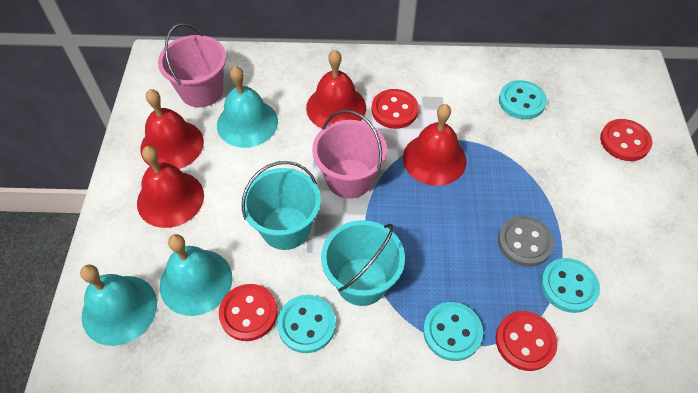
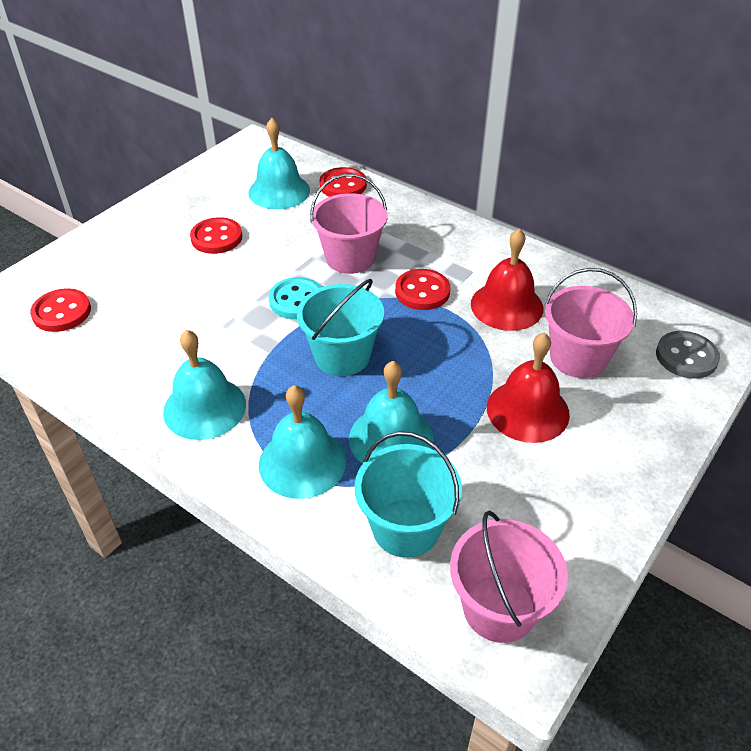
pink bucket: 2 -> 3
red bell: 4 -> 2
turquoise bell: 3 -> 4
turquoise button: 4 -> 1

